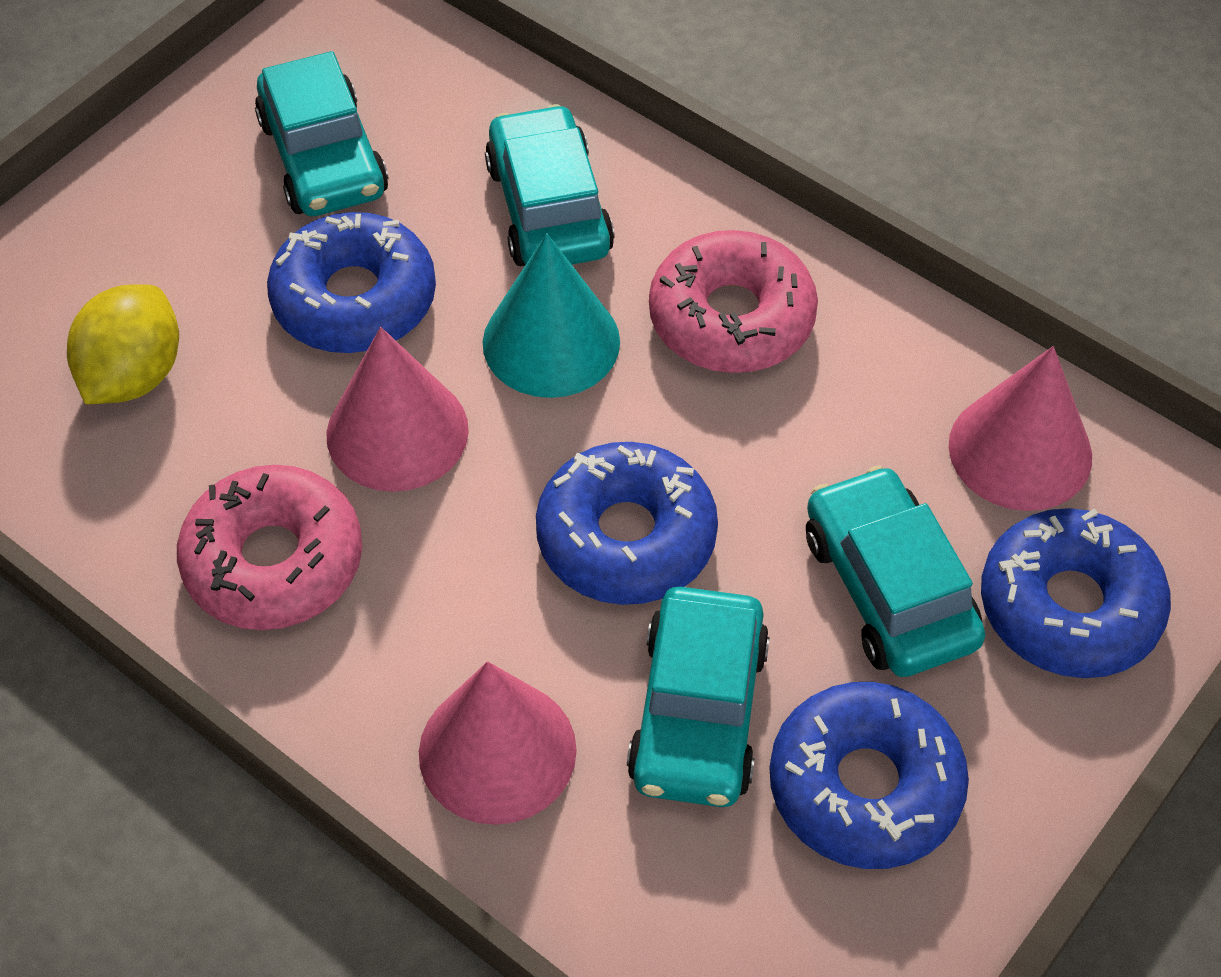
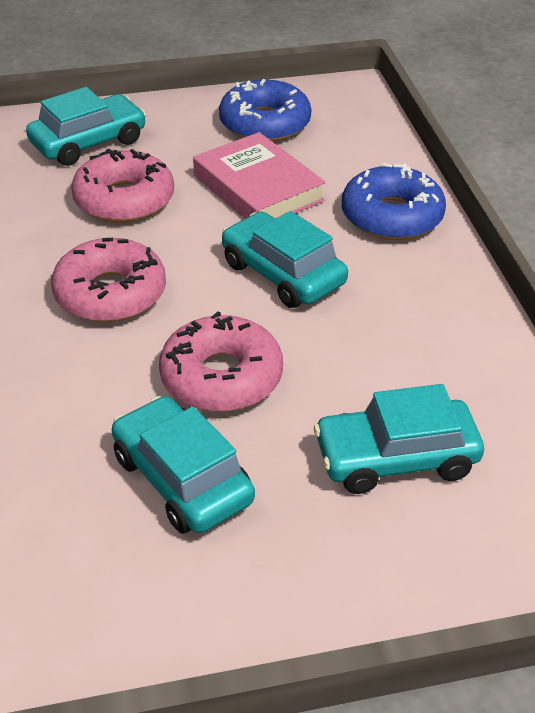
blue donut: 4 -> 2
pink book: 0 -> 1
pink cone: 3 -> 0
pink donut: 2 -> 3
turquoise cone: 1 -> 0
yellow lemon: 1 -> 0

